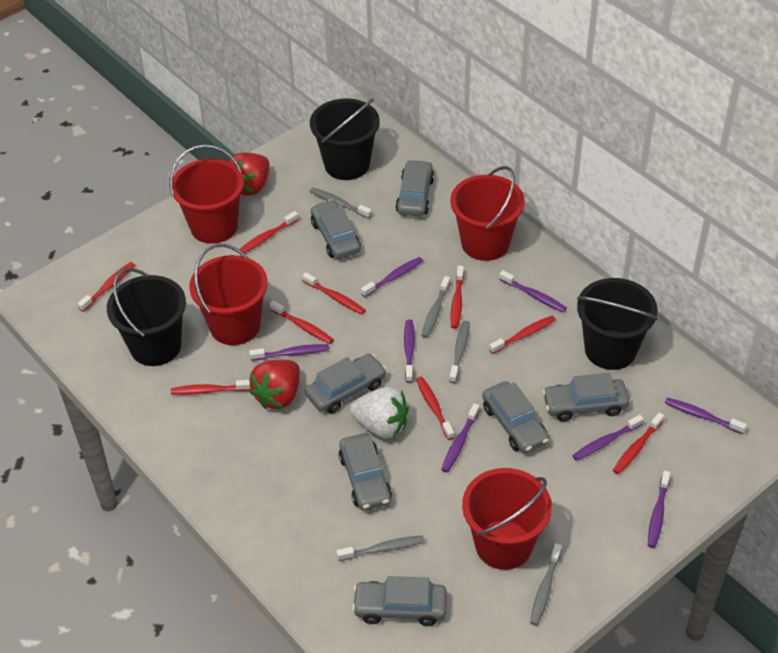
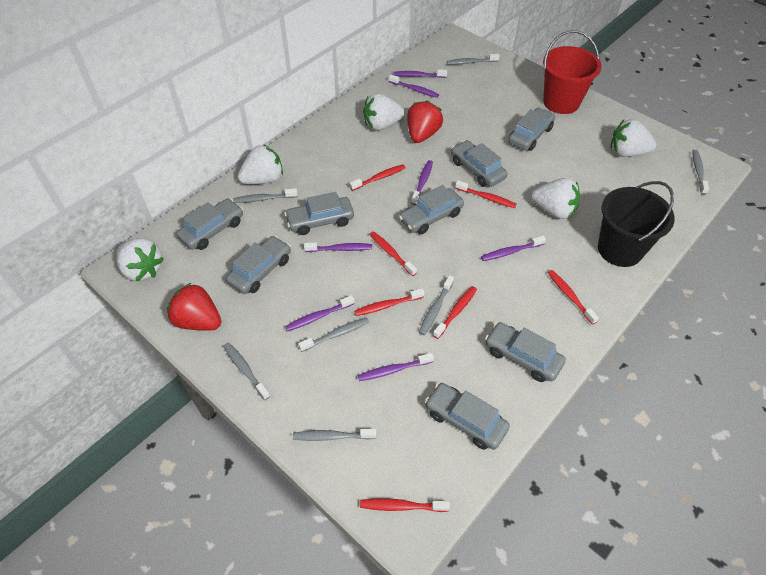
black bucket: 3 -> 1
grey car: 7 -> 8
grey toothbrush: 5 -> 7
purple toothbrush: 8 -> 7
red bucket: 4 -> 1
red toothbrush: 9 -> 7
white strawberry: 1 -> 5

